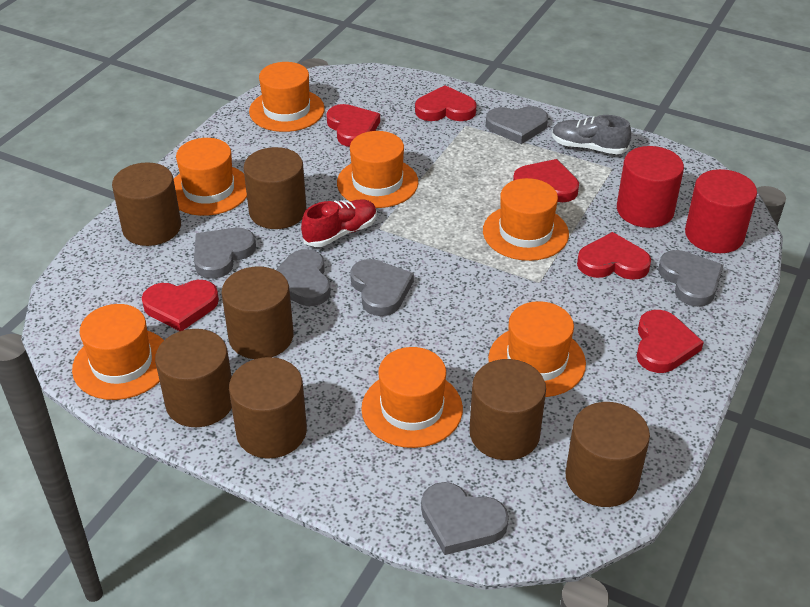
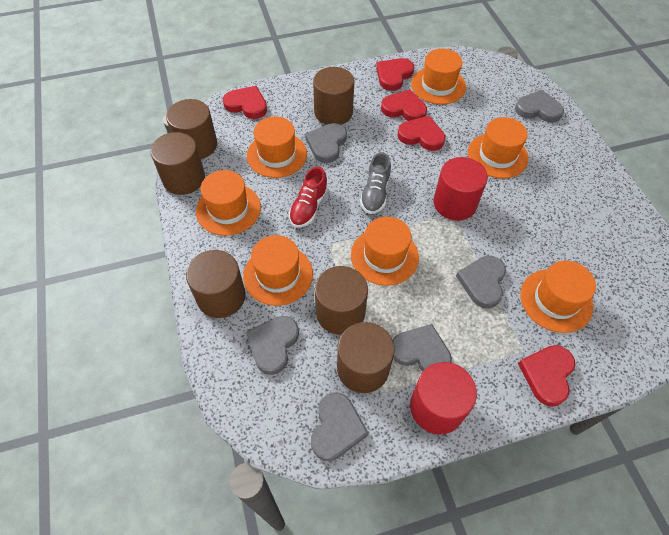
brown cylinder: 7 -> 6
red heart: 6 -> 5

